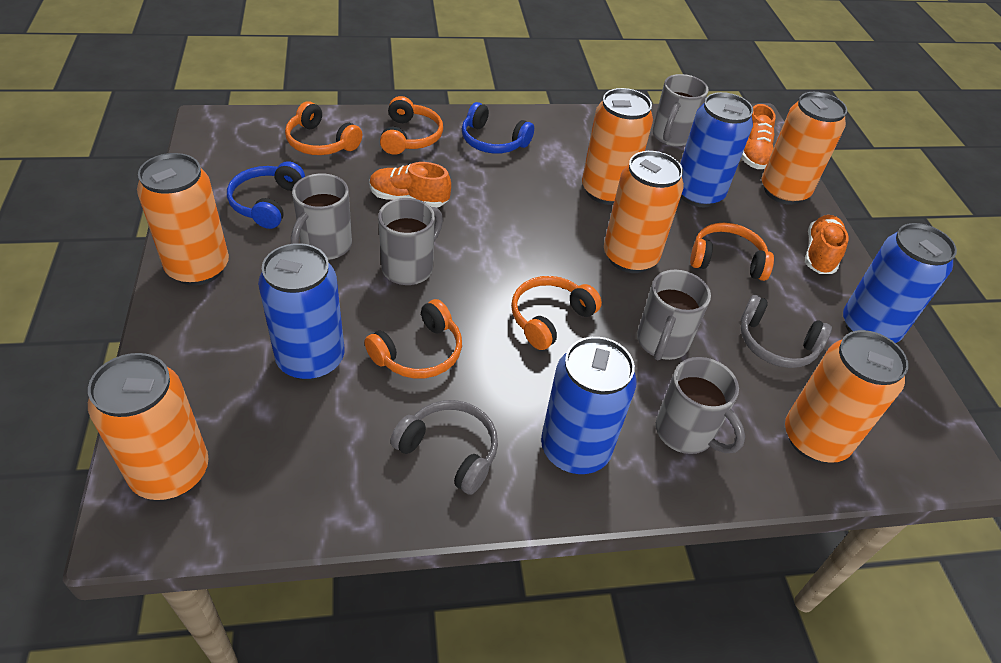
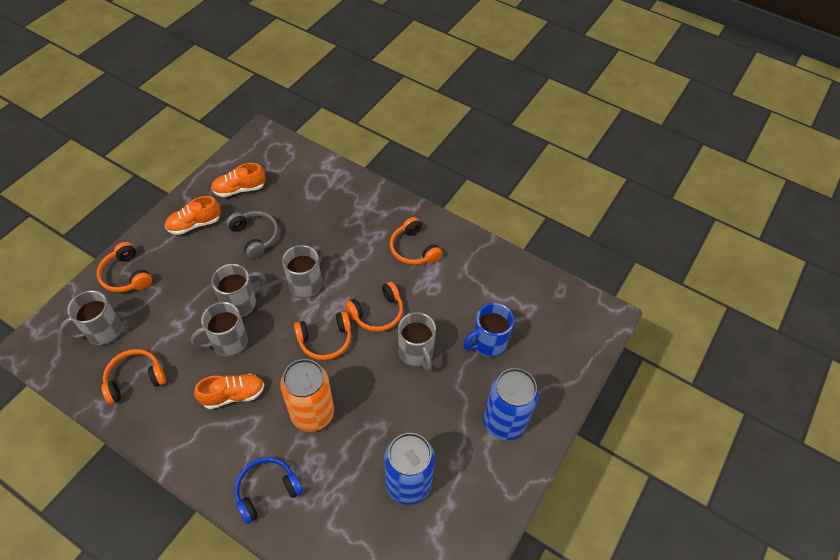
blue can: 4 -> 2
blue headphones: 2 -> 1
blue mug: 0 -> 1
grey headphones: 2 -> 1
orange can: 6 -> 1

